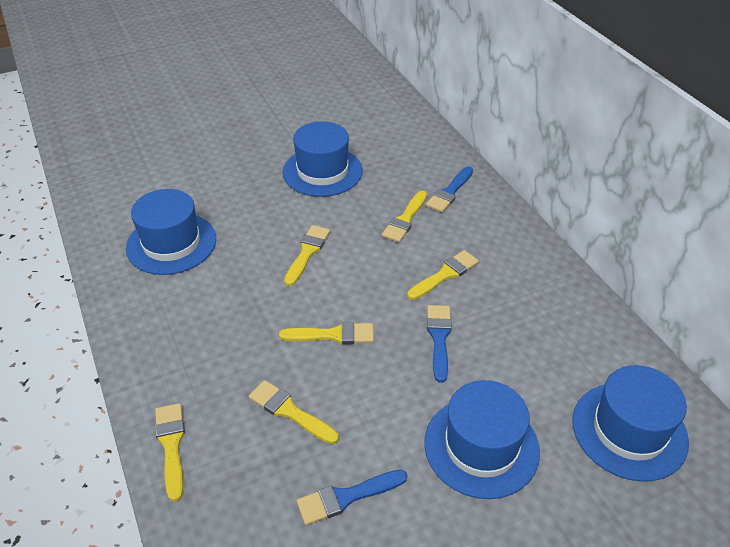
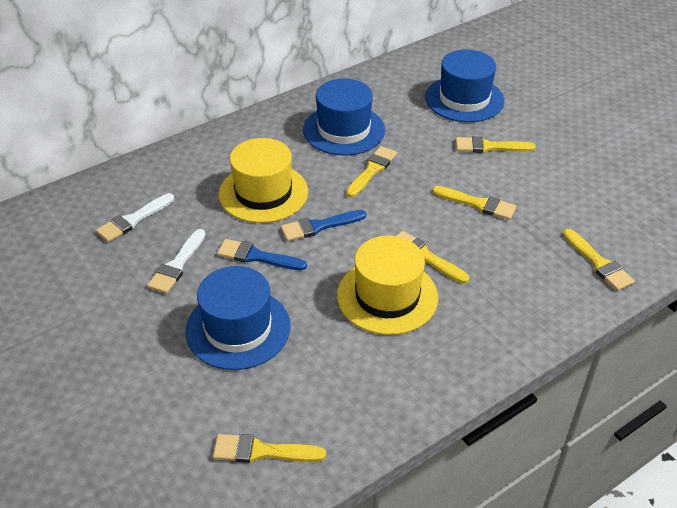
blue brush: 3 -> 2
blue hat: 4 -> 3
white brush: 0 -> 2
yellow hat: 0 -> 2

